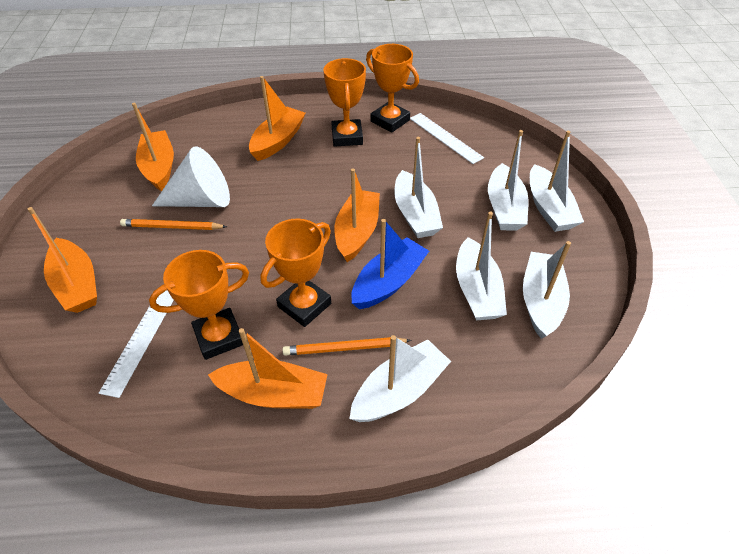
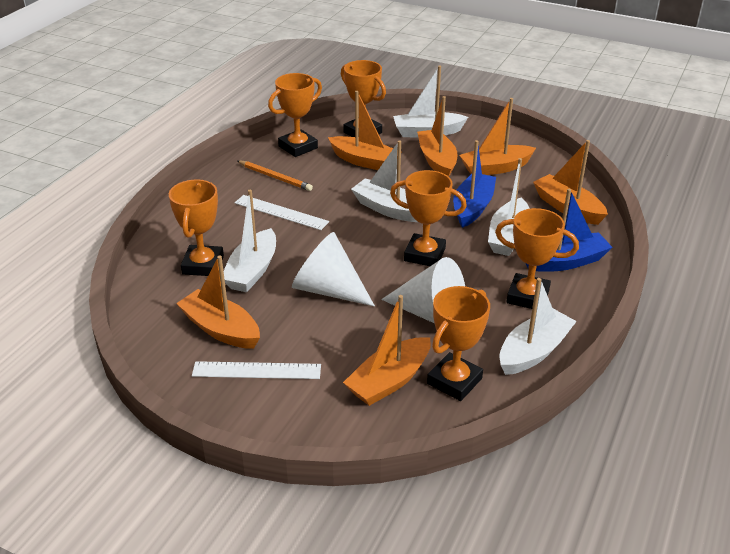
blue boat: 1 -> 2
orange boat: 5 -> 6
orange pencil: 2 -> 1
orange trophy: 4 -> 6
white boat: 6 -> 5
white cone: 1 -> 2

